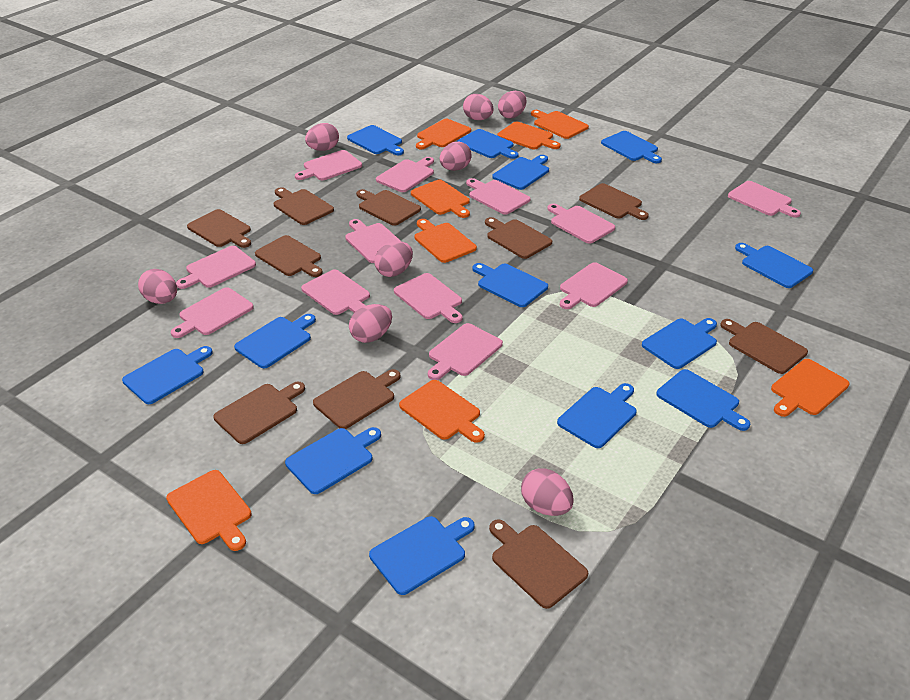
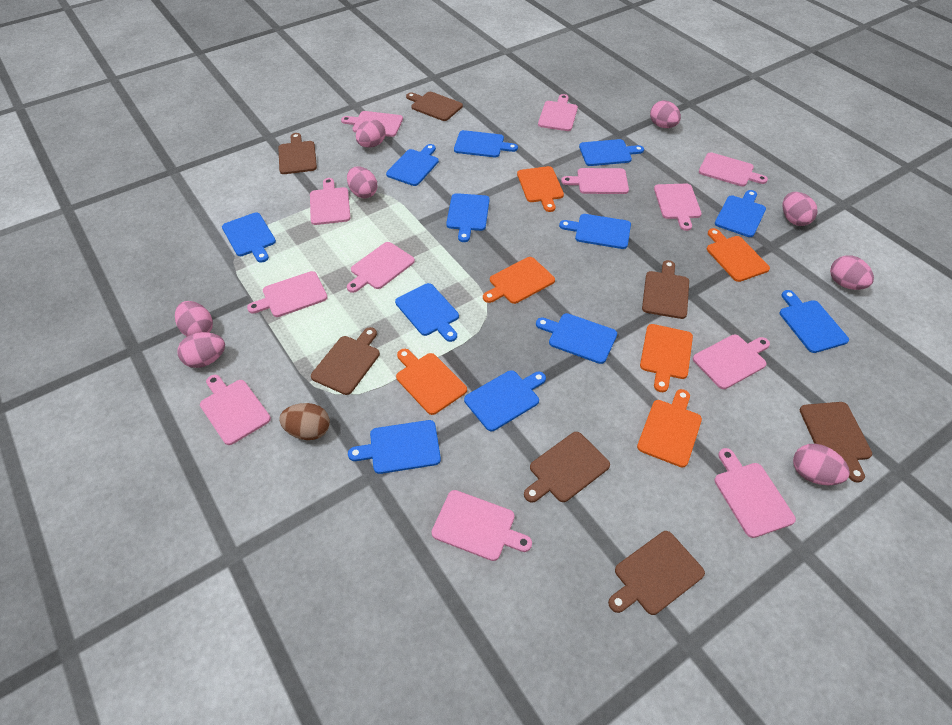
blue cutting board: 13 -> 12
brown cutting board: 10 -> 7
brown egg: 0 -> 1
orange cutting board: 8 -> 6

